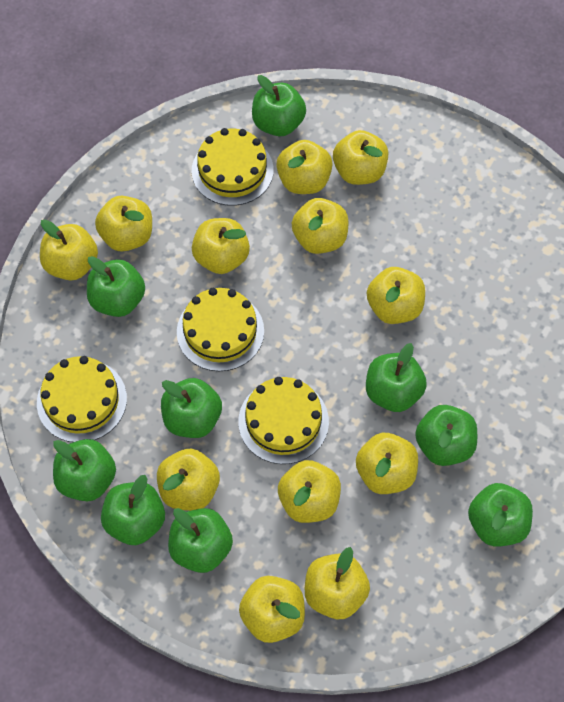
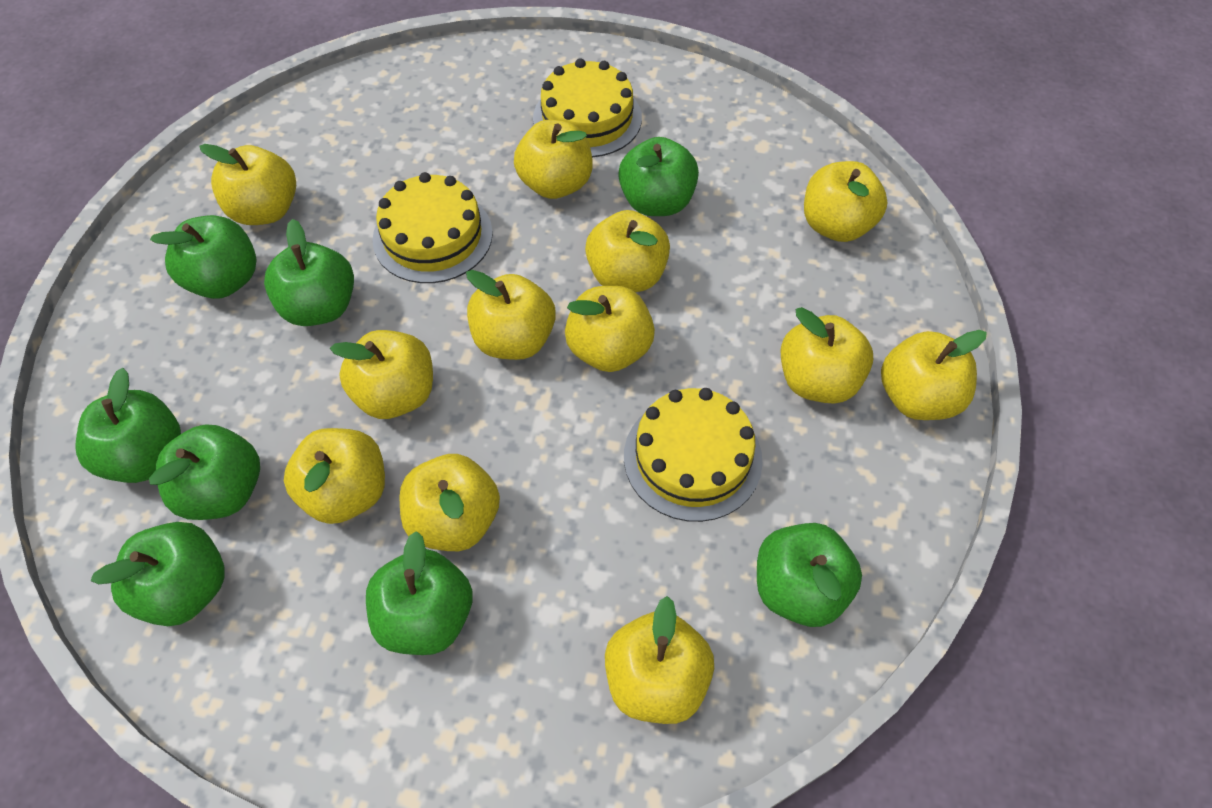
green apple: 9 -> 8
yellow cake: 4 -> 3

